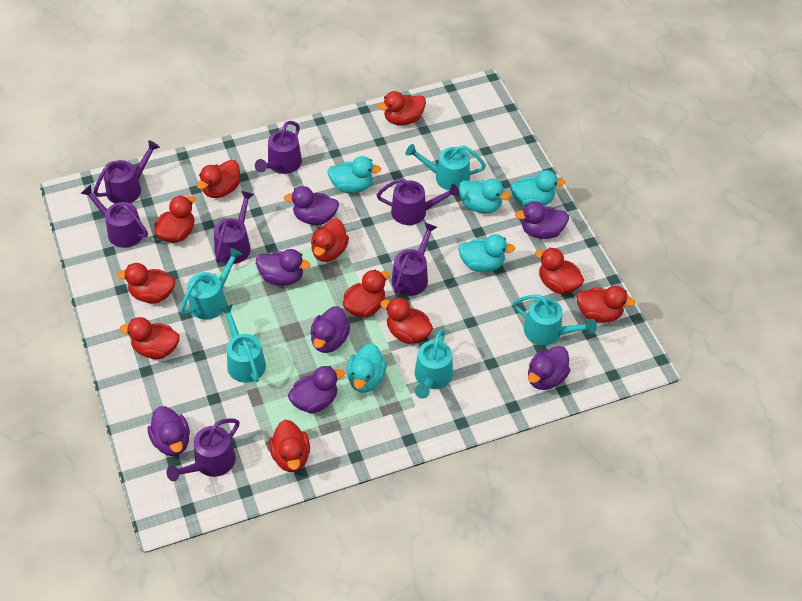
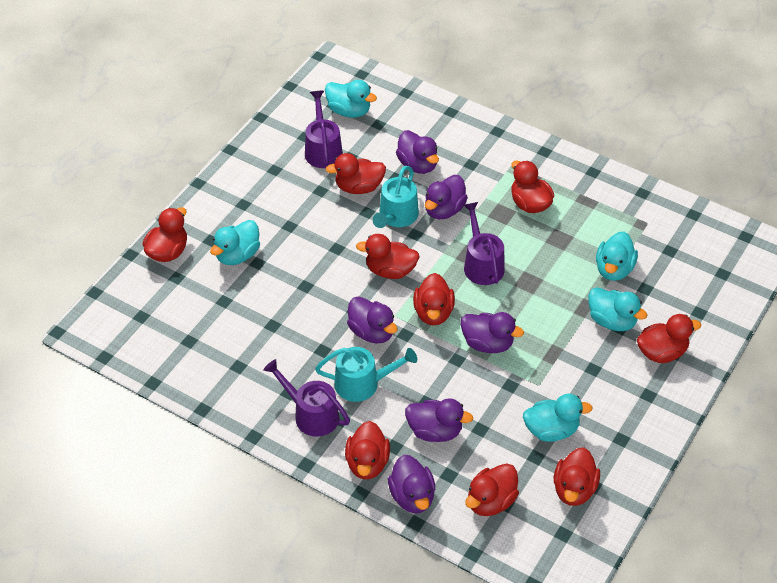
purple duck: 7 -> 6
purple watering can: 7 -> 3
red duck: 11 -> 9
turquoise watering can: 5 -> 2

